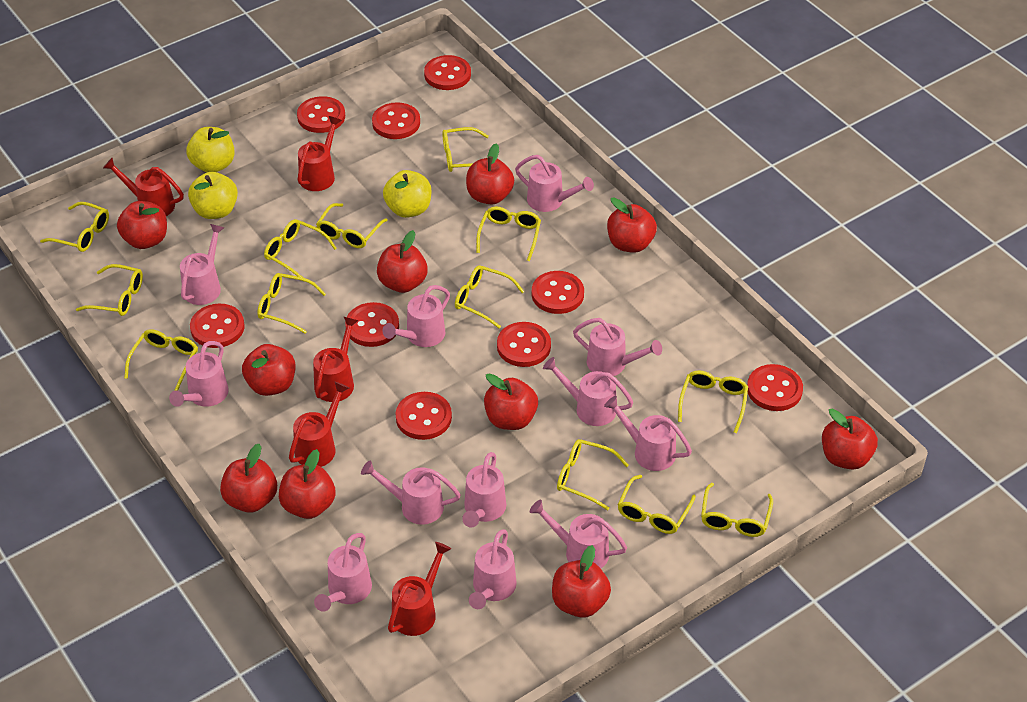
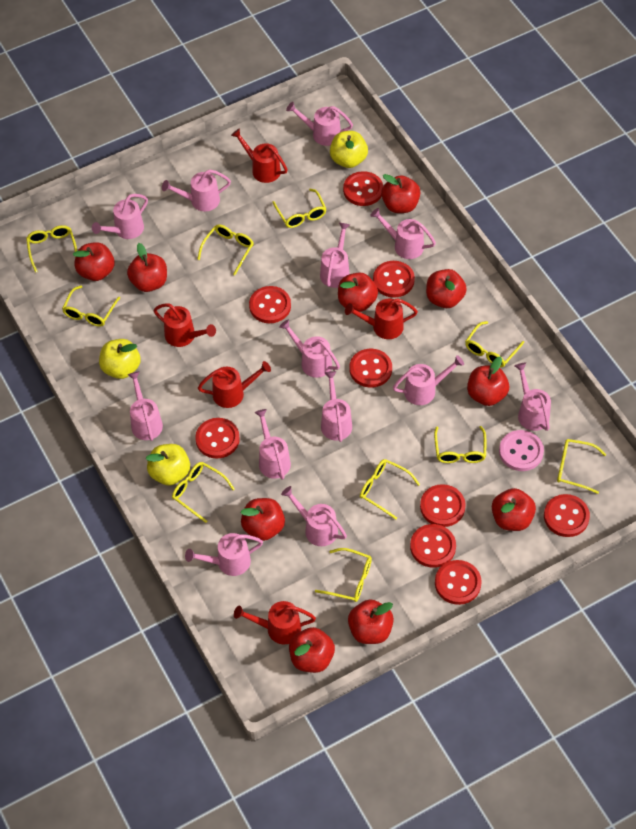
pink button: 0 -> 1
pink watering can: 12 -> 13
yellow glasses: 13 -> 10

